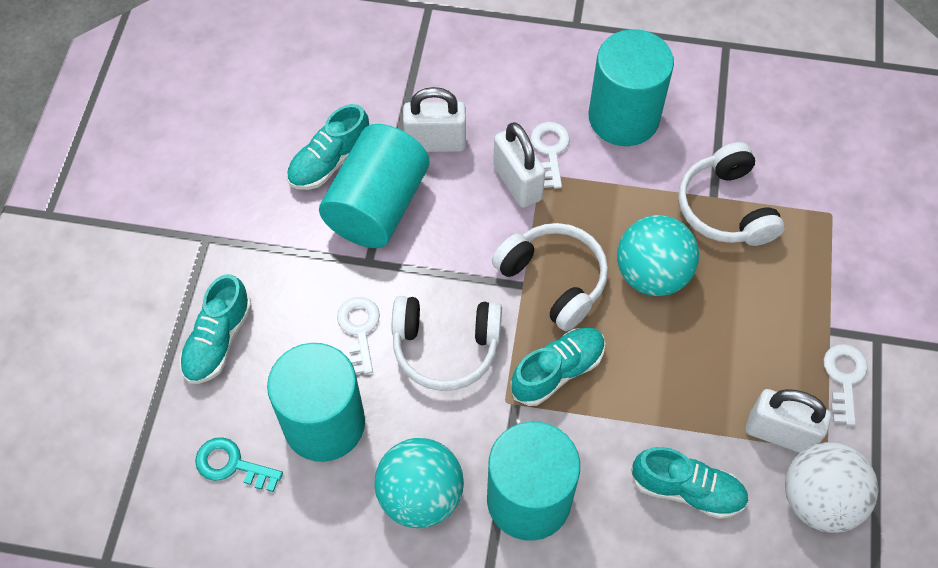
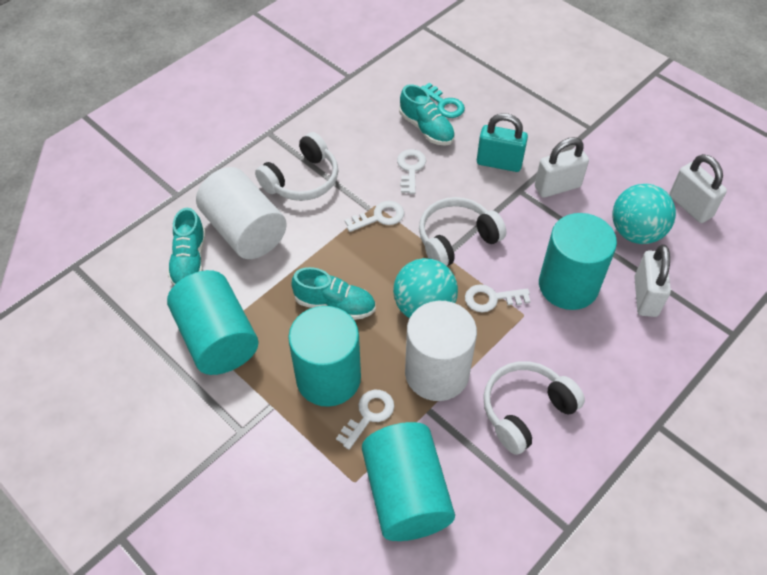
turquoise padlock: 0 -> 1
turquoise shoe: 4 -> 3
white ball: 1 -> 0
white cylinder: 0 -> 2
white key: 3 -> 4

